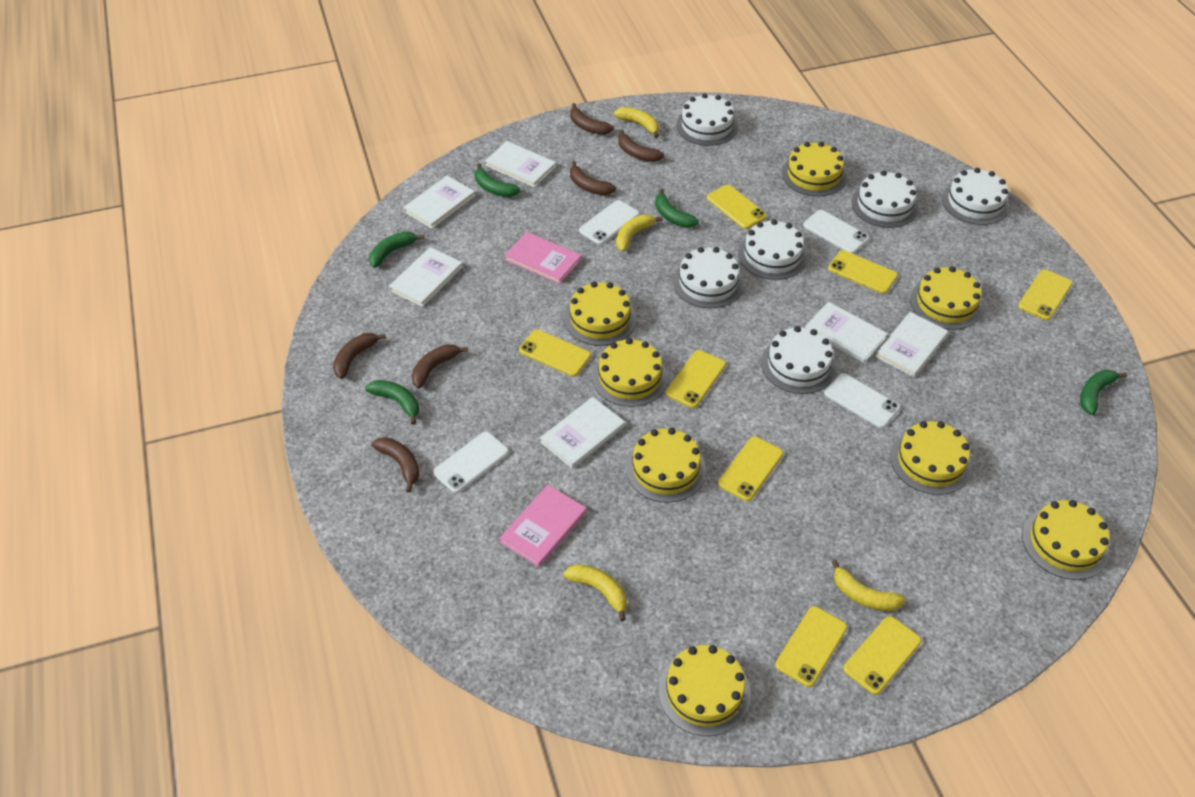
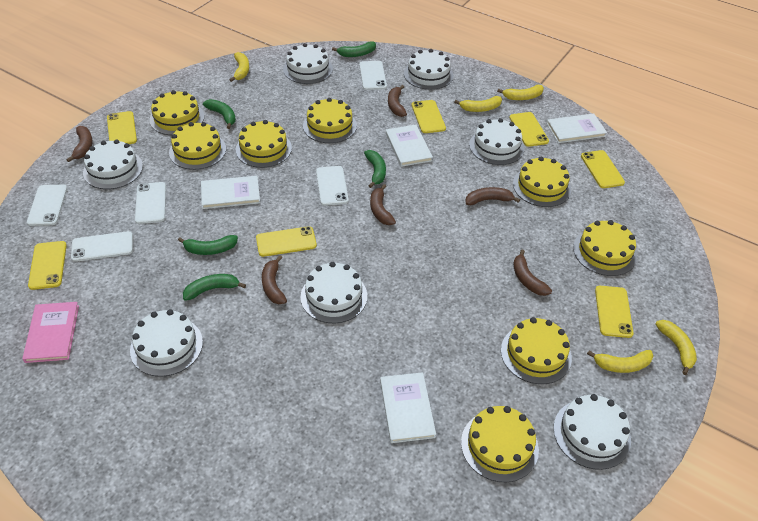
pink book: 2 -> 1
white book: 6 -> 4
white cake: 6 -> 7
white phone: 4 -> 5
yellow banana: 4 -> 5
yellow phone: 8 -> 7

